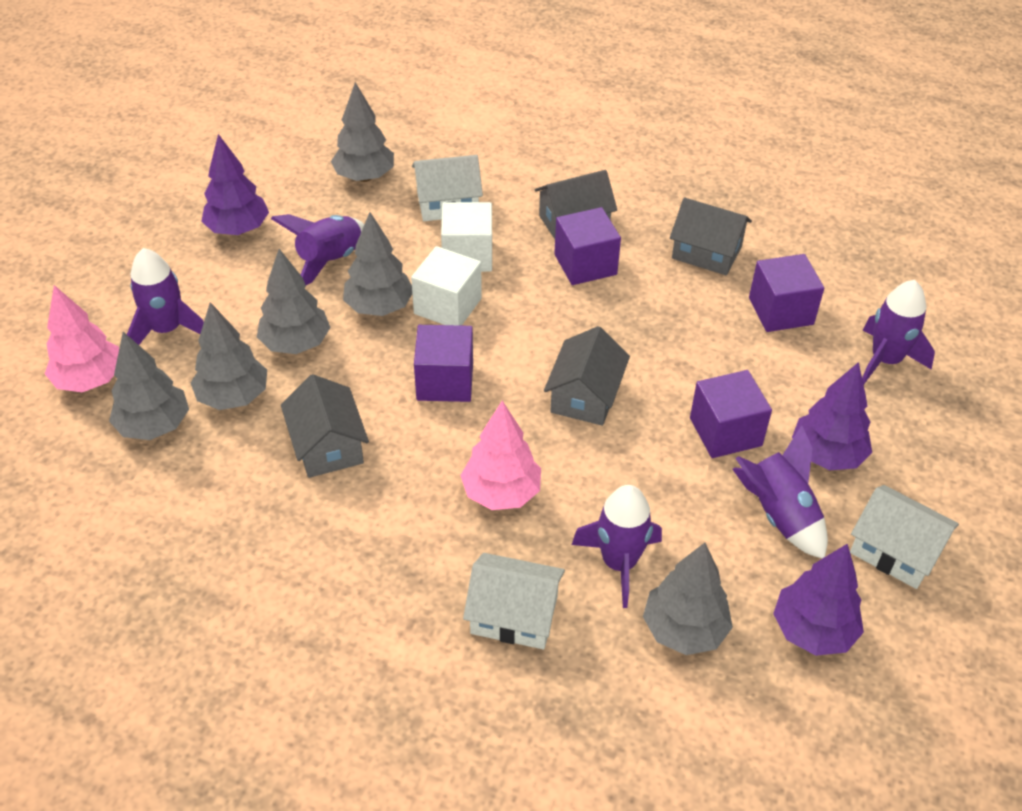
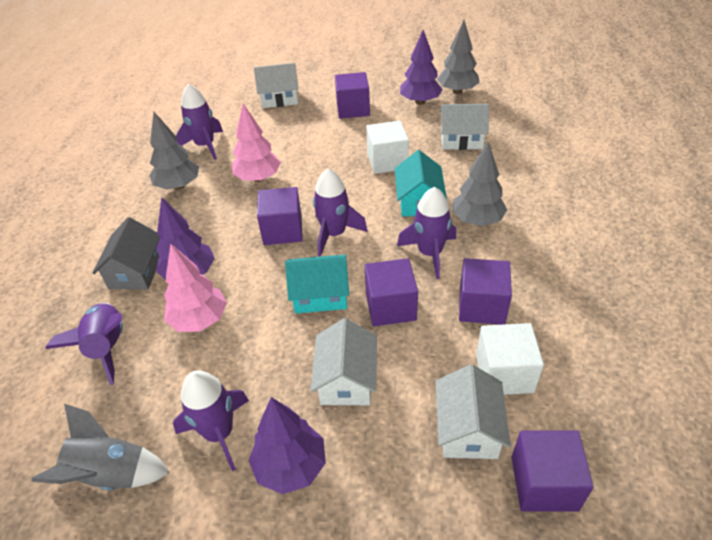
grey house: 4 -> 1
grey rocket: 0 -> 1
grey tree: 6 -> 3
purple cube: 4 -> 5
turquoise house: 0 -> 2
white house: 3 -> 4

